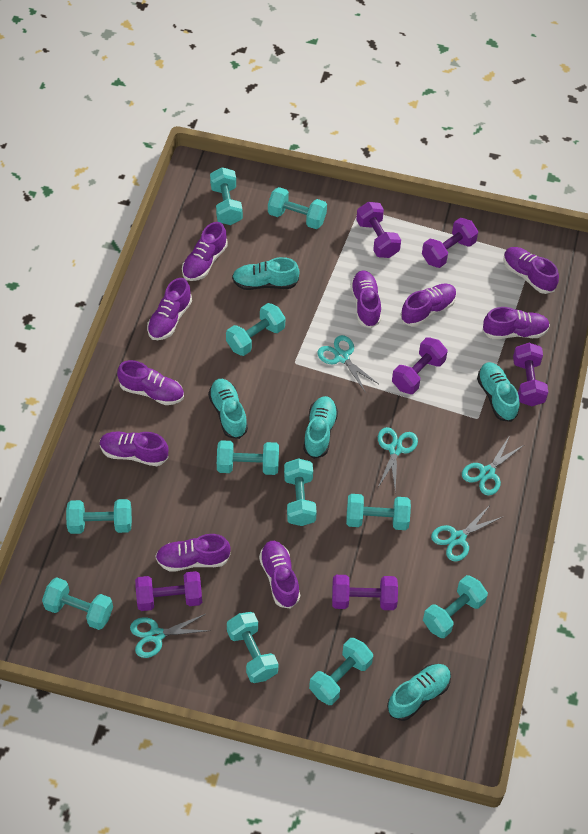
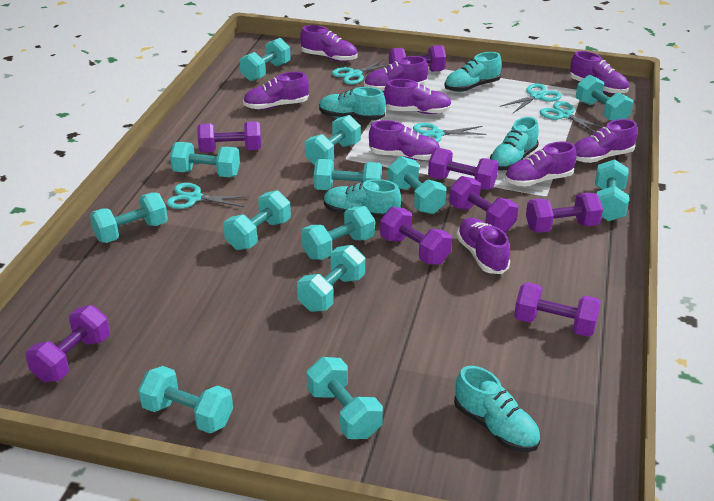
purple dumbbell: 6 -> 8
purple shoe: 10 -> 9
turquoise dumbbell: 11 -> 13

